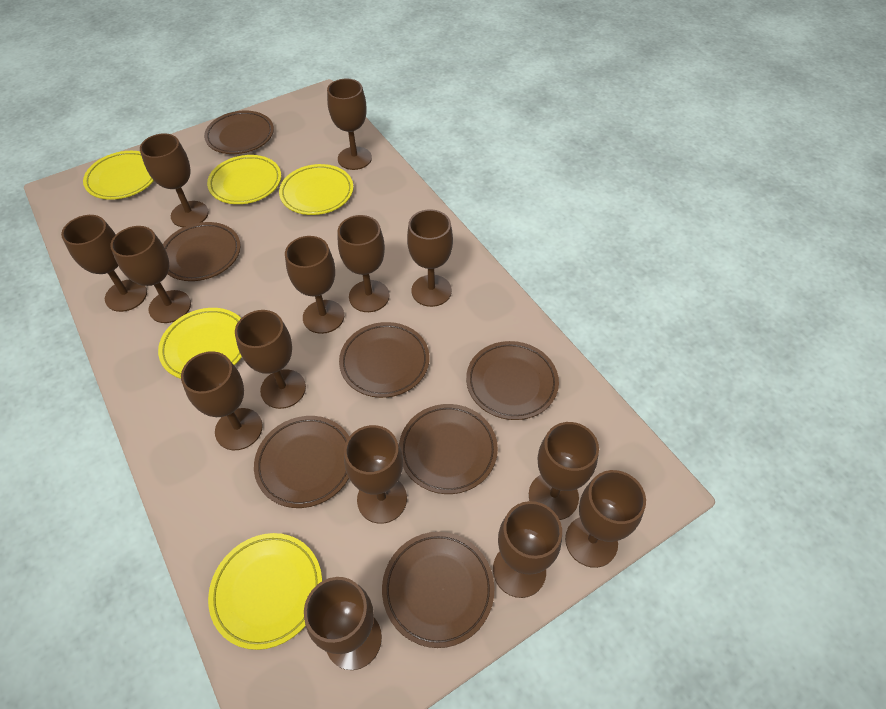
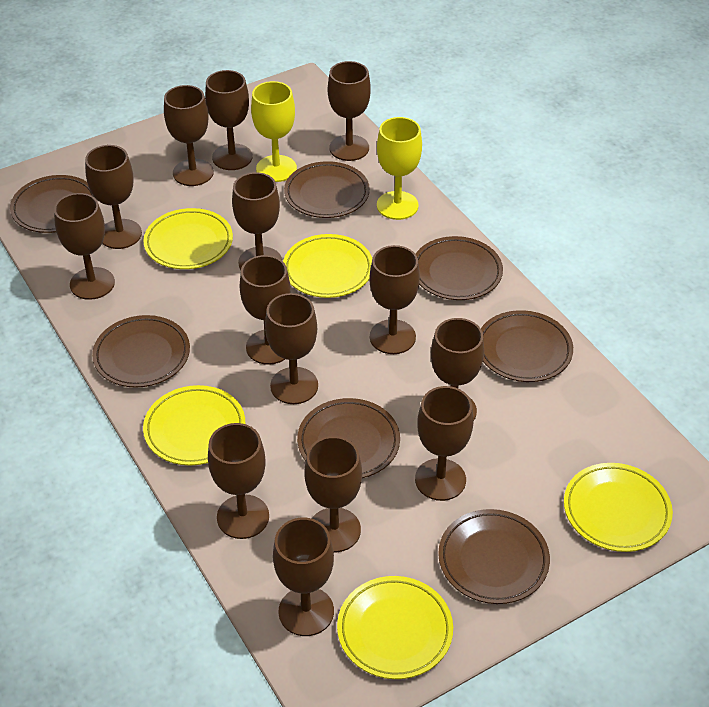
yellow goblet: 0 -> 2

